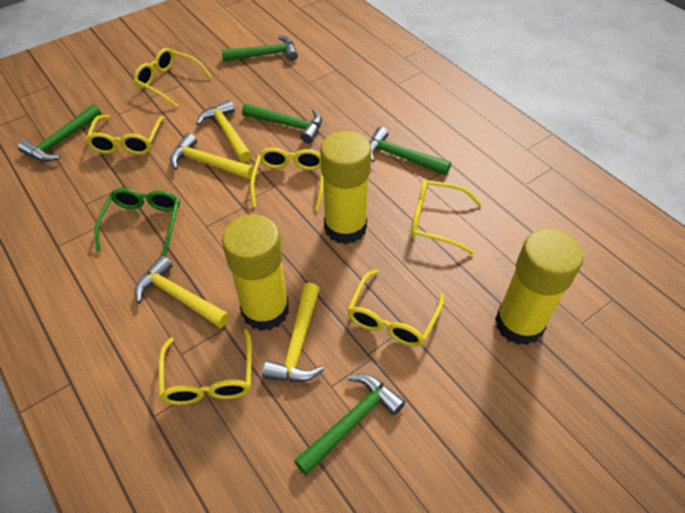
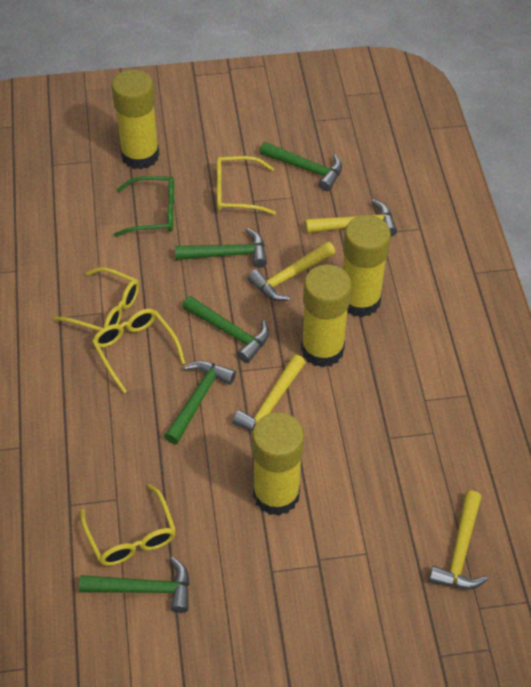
yellow glasses: 6 -> 4
yellow glue stick: 3 -> 4

